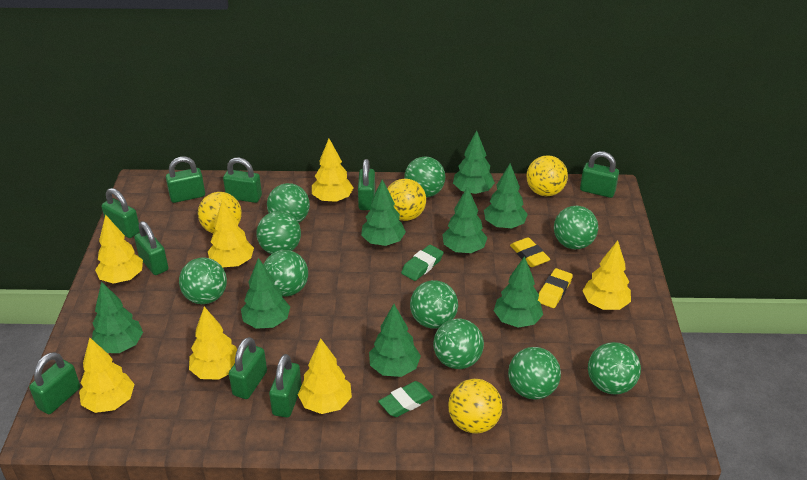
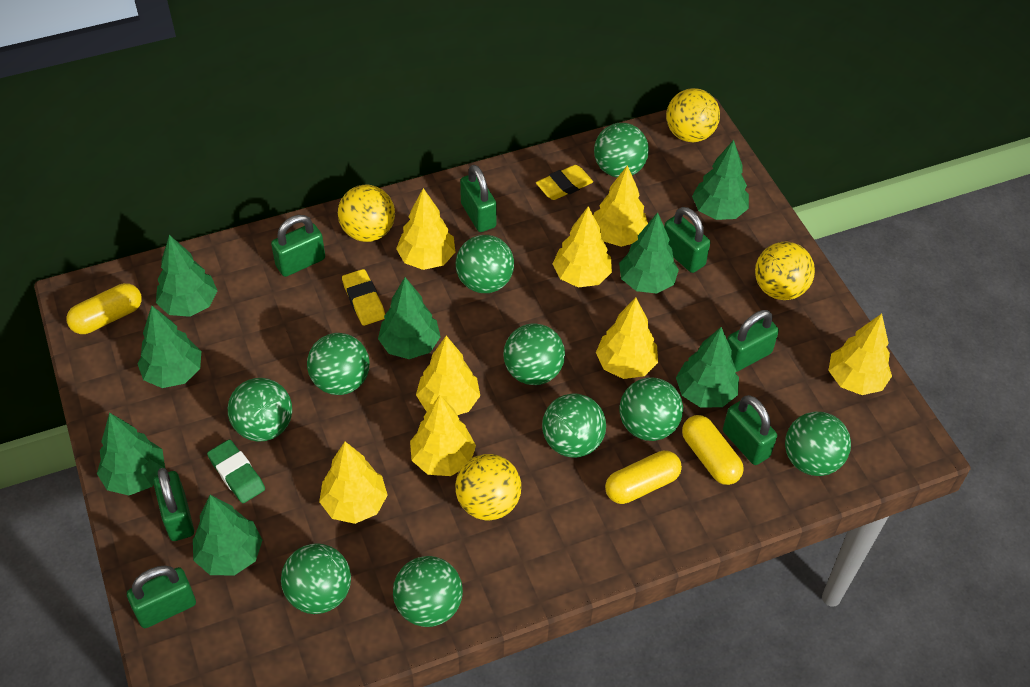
green eraser: 2 -> 1
green padlock: 9 -> 7
yellow capsule: 0 -> 3
yellow tree: 7 -> 8

